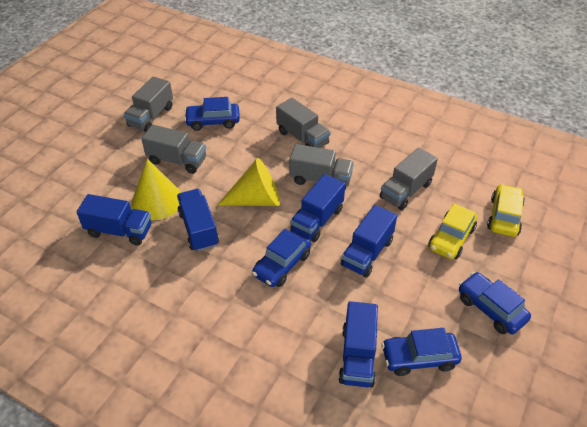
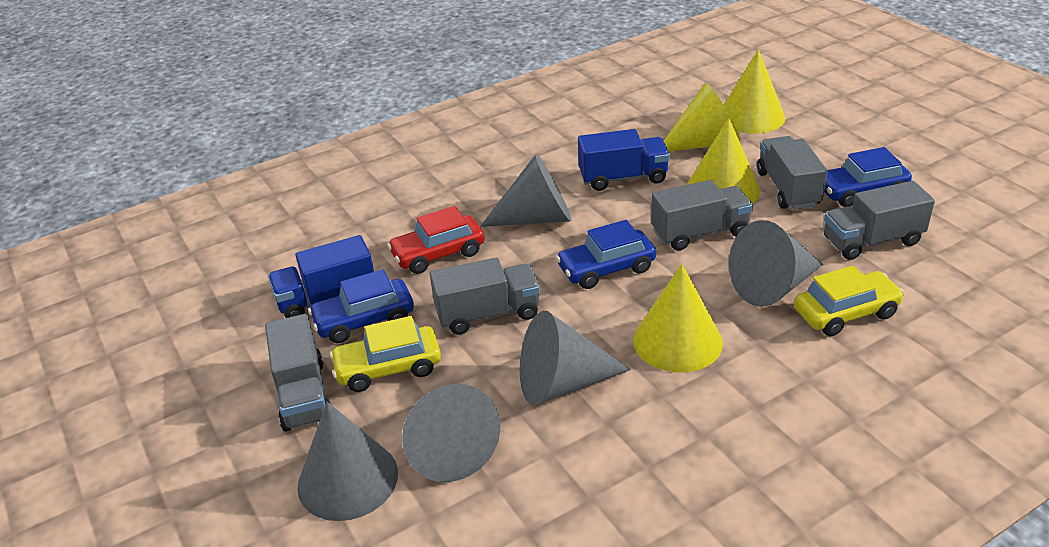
blue car: 4 -> 3
blue truck: 5 -> 2
grey cone: 0 -> 5
red car: 0 -> 1
yellow cone: 2 -> 4

